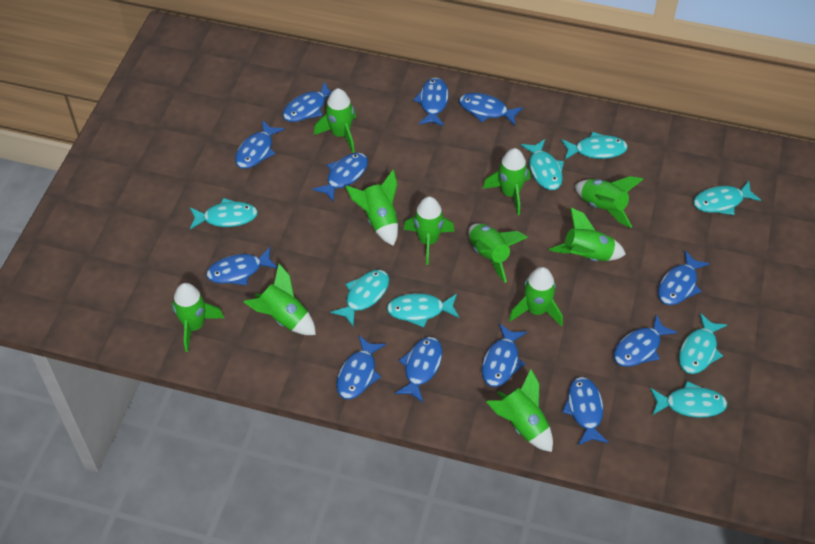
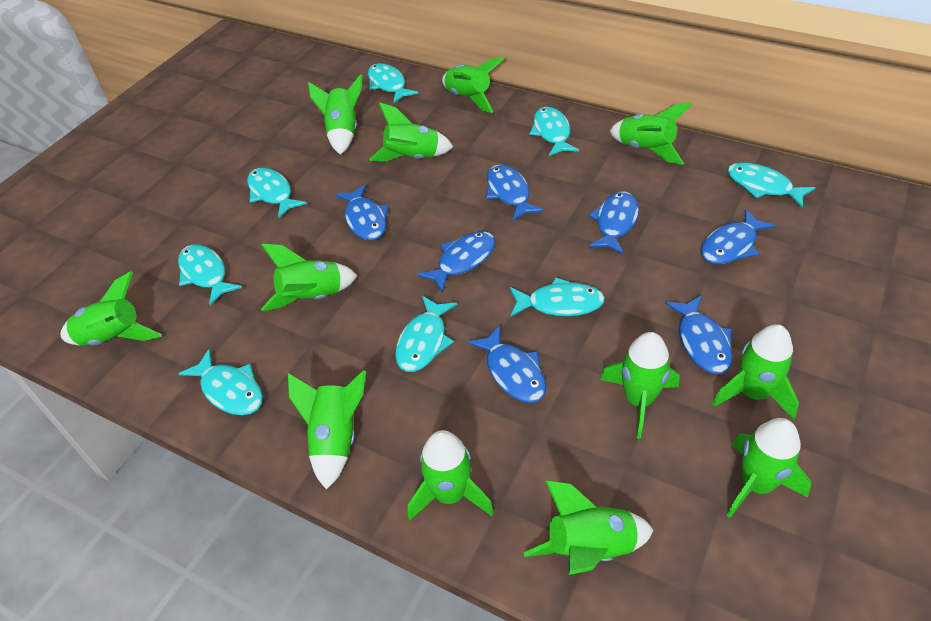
blue fish: 12 -> 7
green rocket: 11 -> 12

